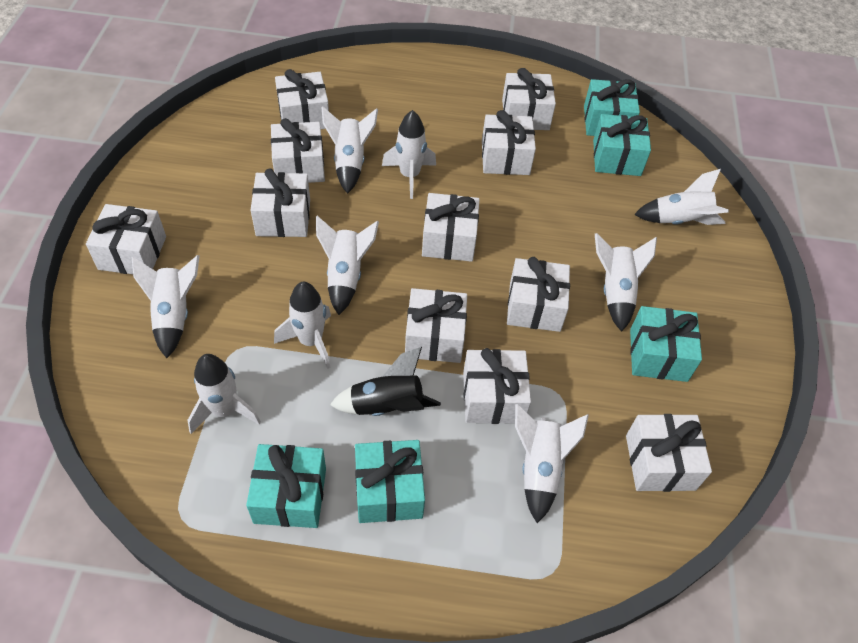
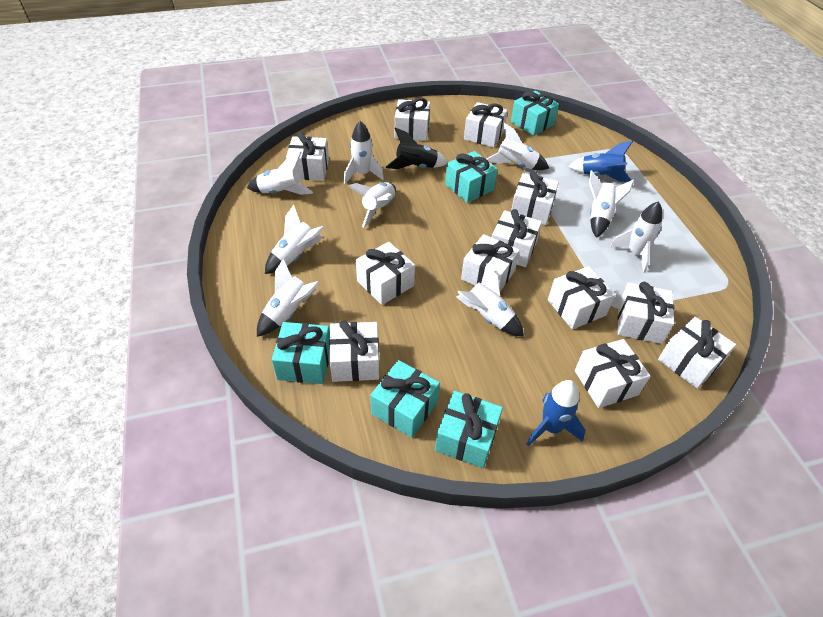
blue rocket: 0 -> 2
white gift: 11 -> 12

